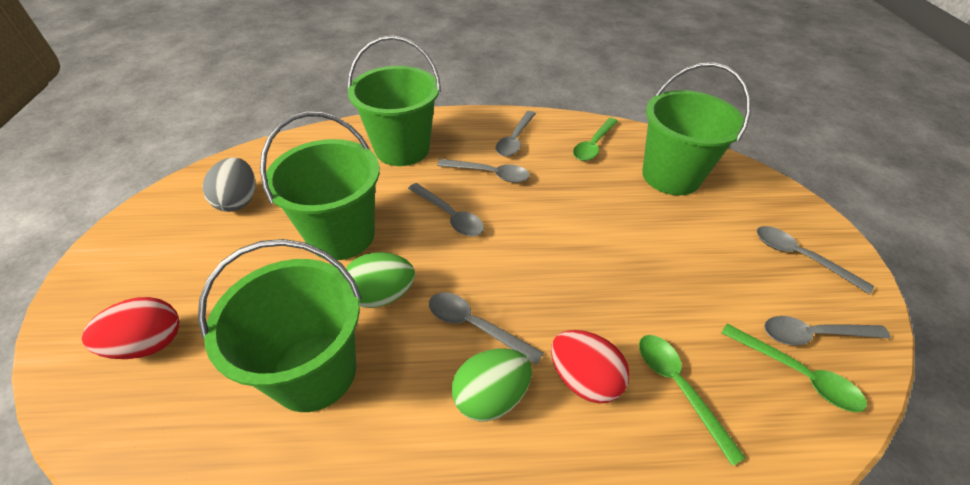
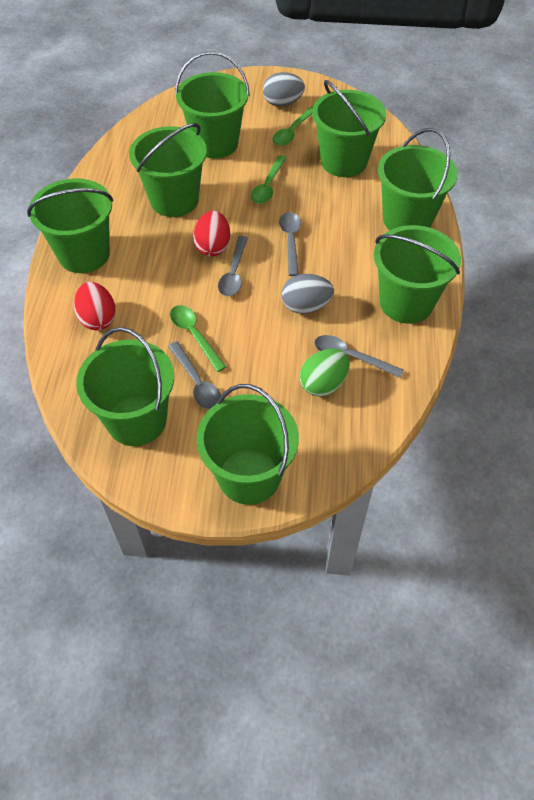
green bucket: 4 -> 8
green egg: 2 -> 1
grey egg: 1 -> 2
grey spoon: 6 -> 4

